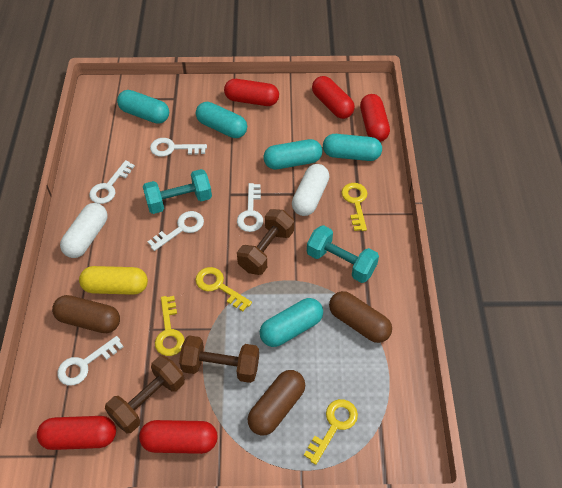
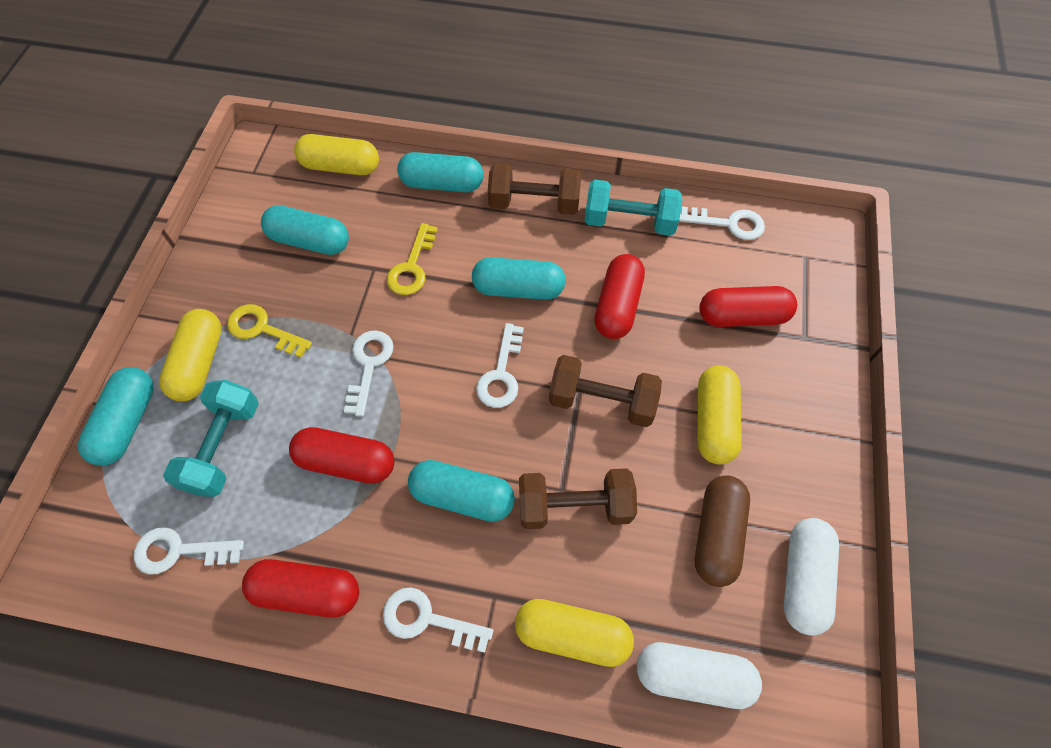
brown capsule: 3 -> 1
red capsule: 5 -> 4
yellow capsule: 1 -> 4
yellow key: 4 -> 2

